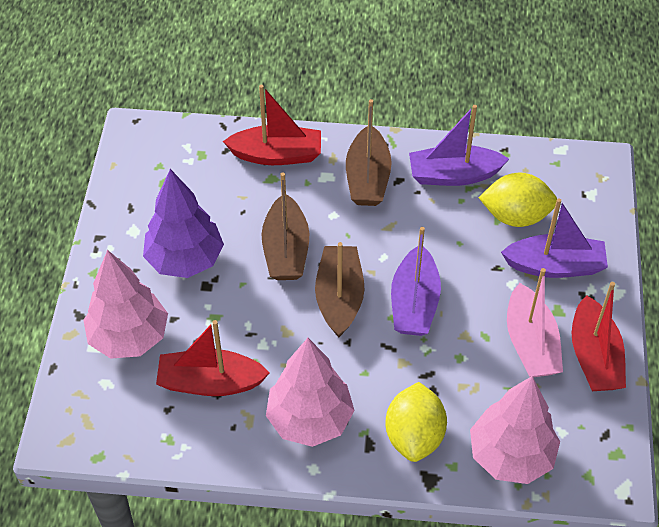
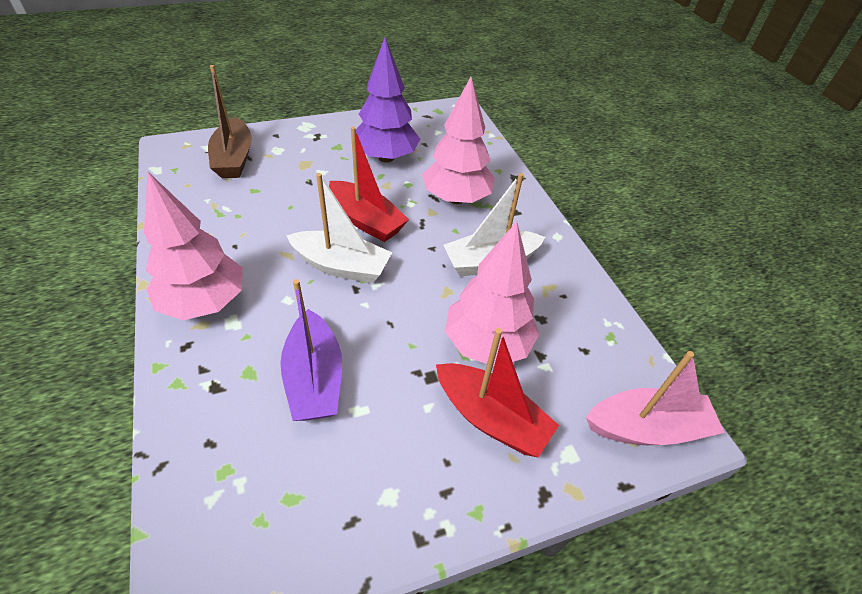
brown boat: 3 -> 1
purple boat: 3 -> 1
red boat: 3 -> 2
white boat: 0 -> 2
yellow lemon: 2 -> 0

